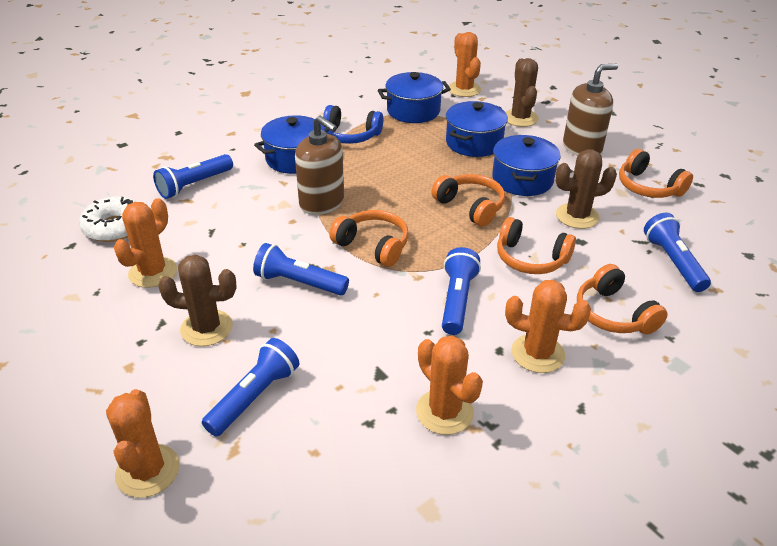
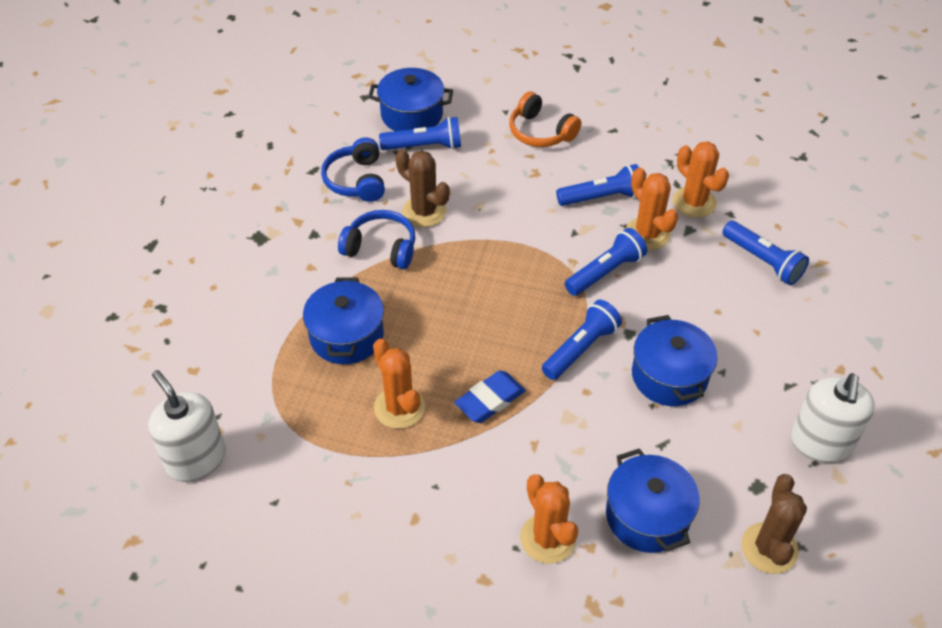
blue eraser: 0 -> 1
blue headphones: 1 -> 2
brown cactus: 3 -> 2
brown soap dispenser: 2 -> 0
orange cactus: 5 -> 4
orange headphones: 5 -> 1
white donut: 1 -> 0
white soap dispenser: 0 -> 2

